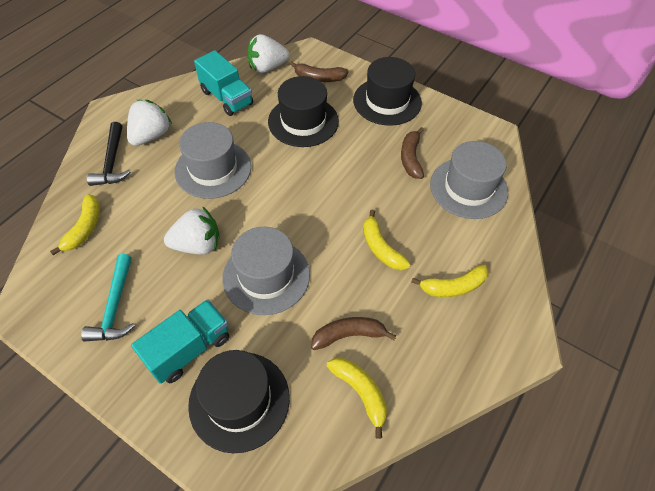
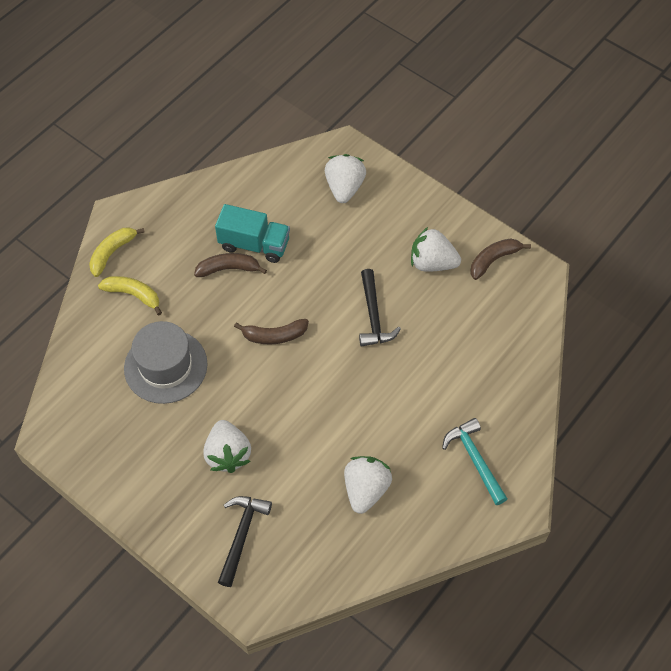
black hammer: 1 -> 2
black hat: 3 -> 0
grey hat: 3 -> 1
turquoise truck: 2 -> 1
white strawberry: 3 -> 4
yellow banana: 4 -> 2

